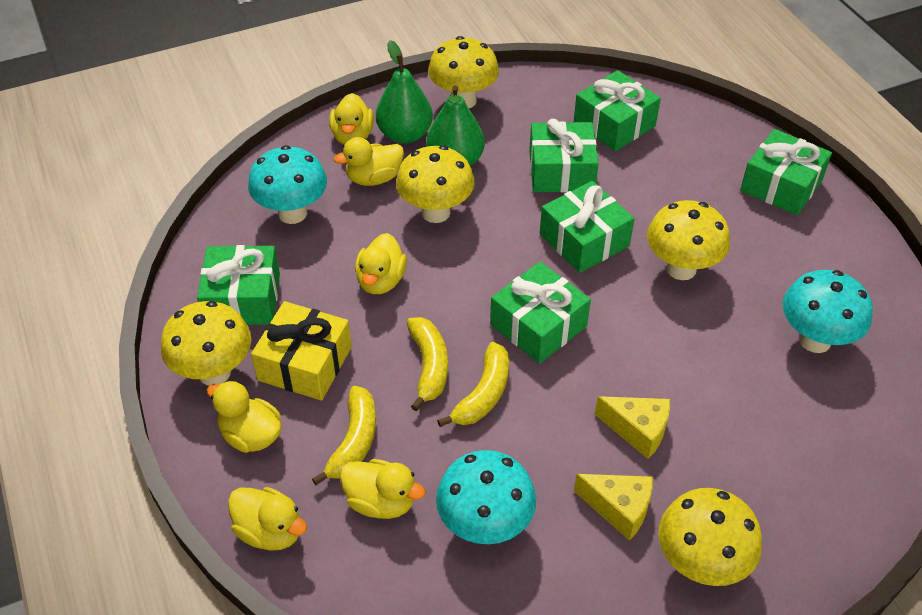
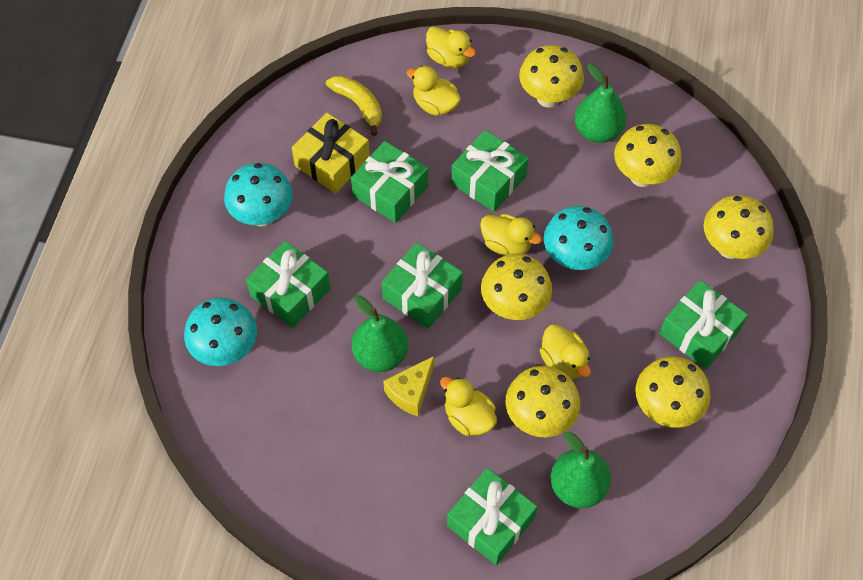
green pear: 2 -> 3
yellow banana: 3 -> 1
yellow cheese: 2 -> 1
yellow duck: 6 -> 5
yellow mushroom: 5 -> 6

